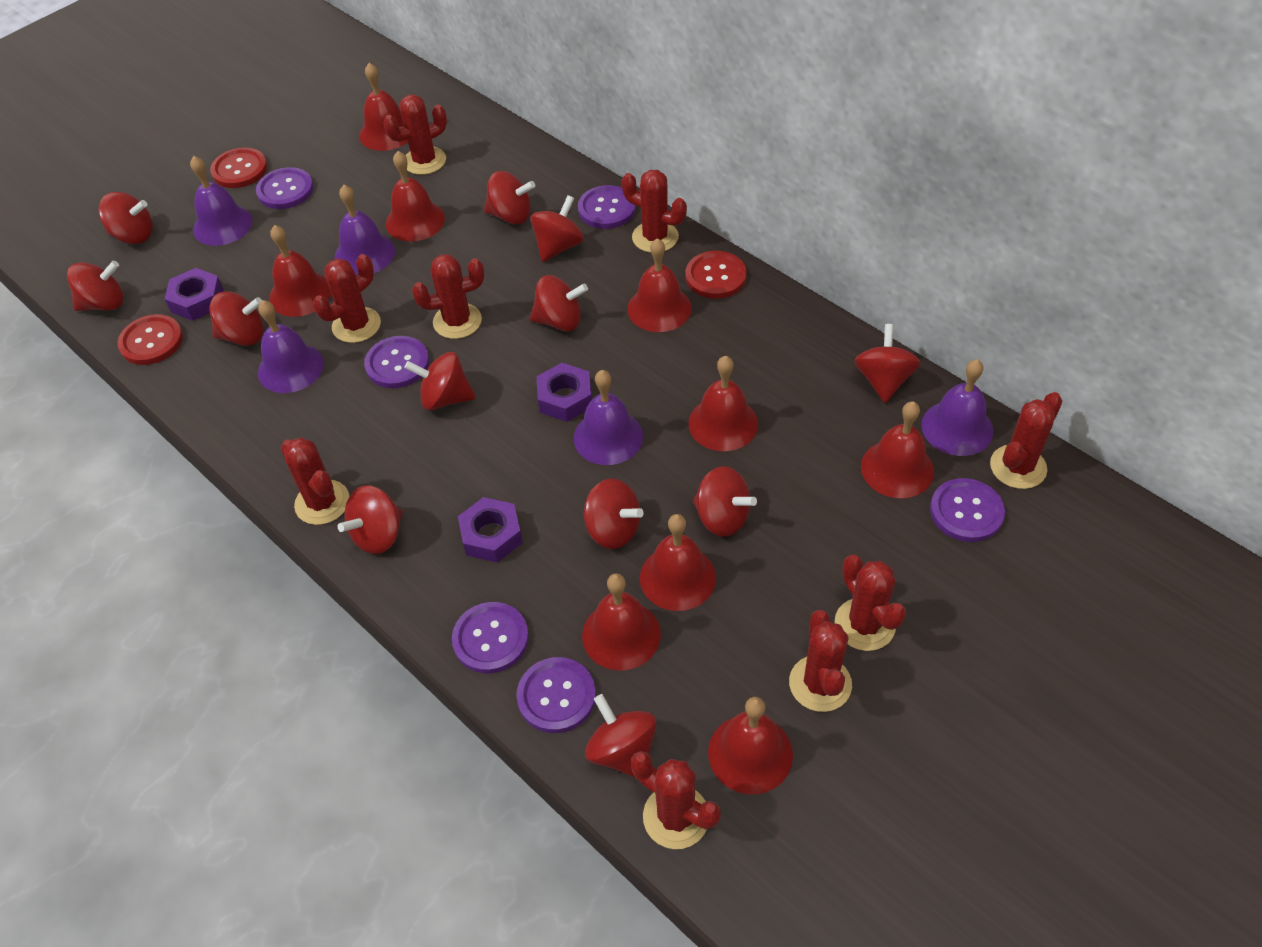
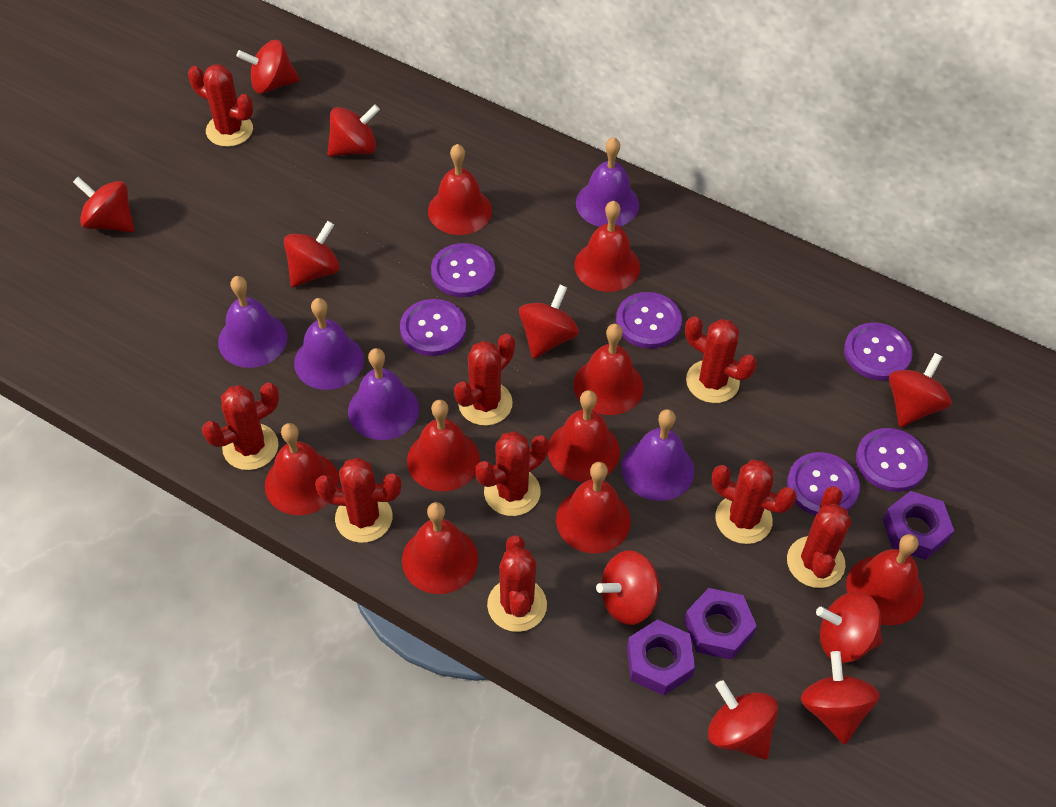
red button: 3 -> 0
red spinning top: 12 -> 10

